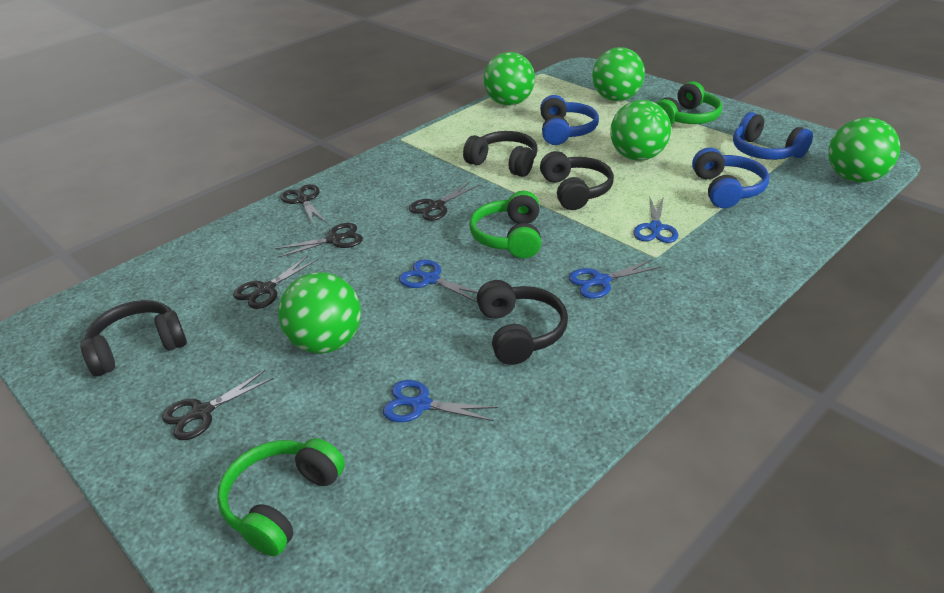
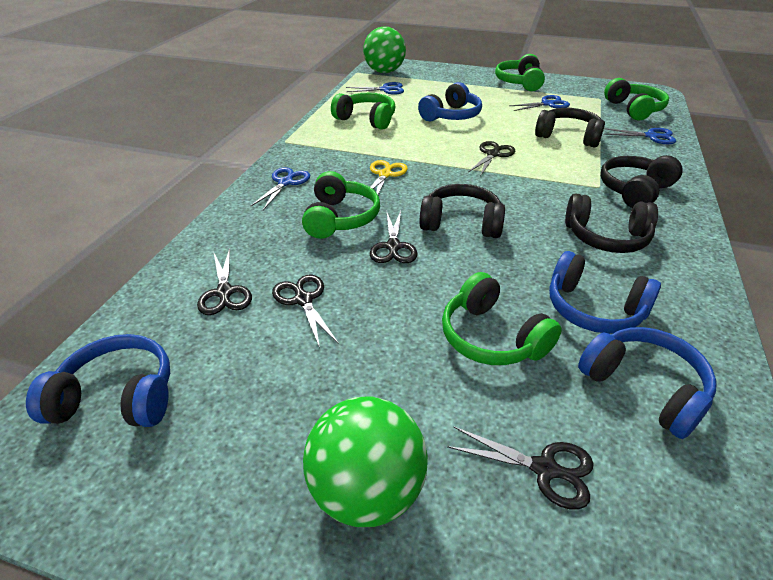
blue headphones: 3 -> 4
green ball: 5 -> 2
green headphones: 3 -> 5
yellow scissors: 0 -> 1

